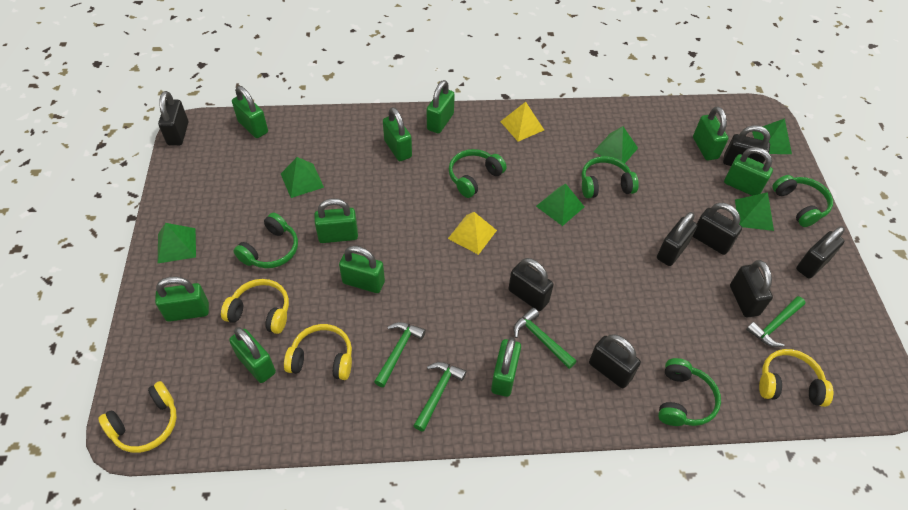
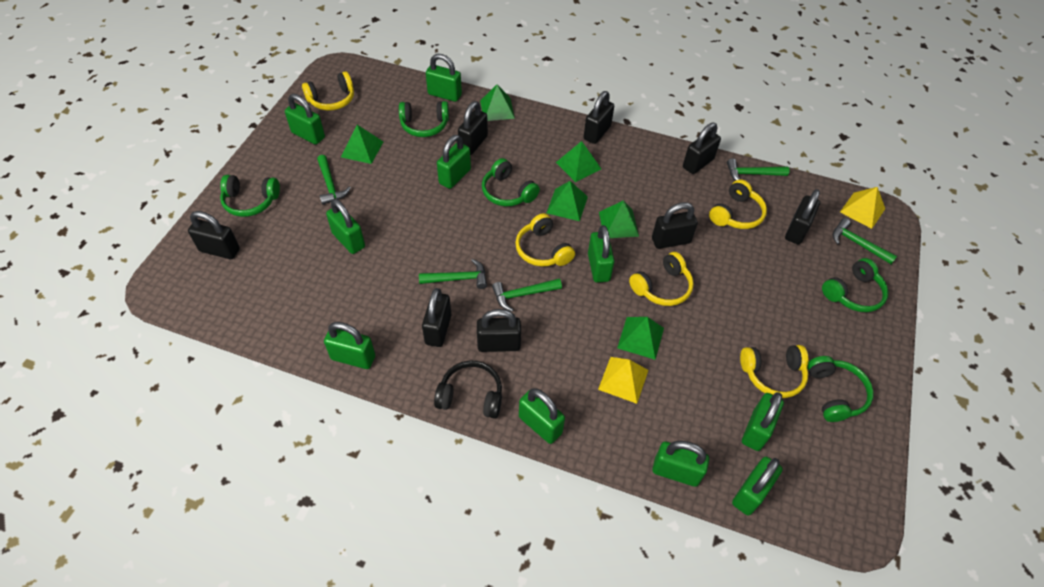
black headphones: 0 -> 1
green hammer: 4 -> 5
yellow headphones: 4 -> 5

